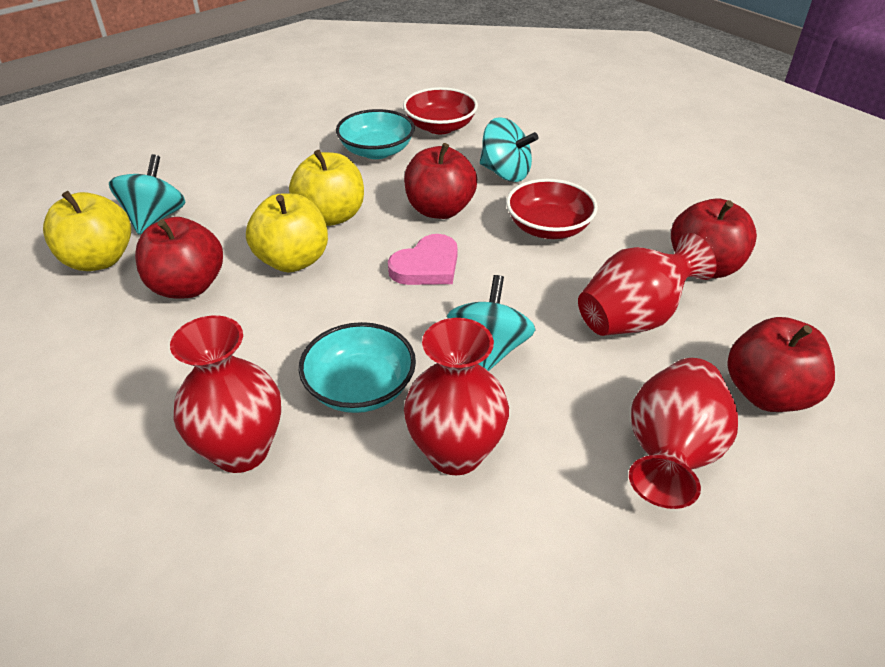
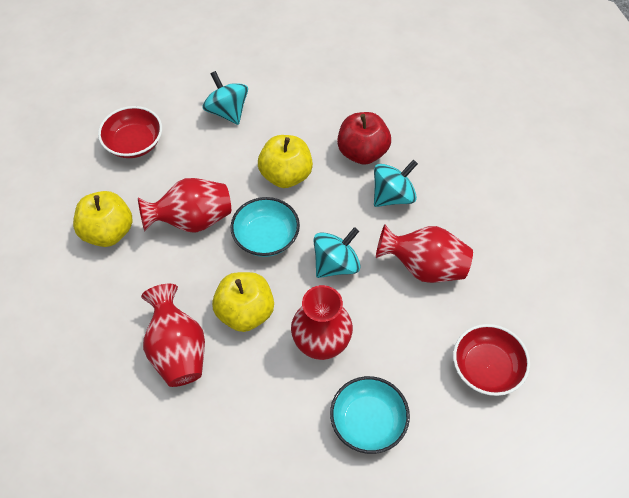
pink heart: 1 -> 0
red apple: 4 -> 1

